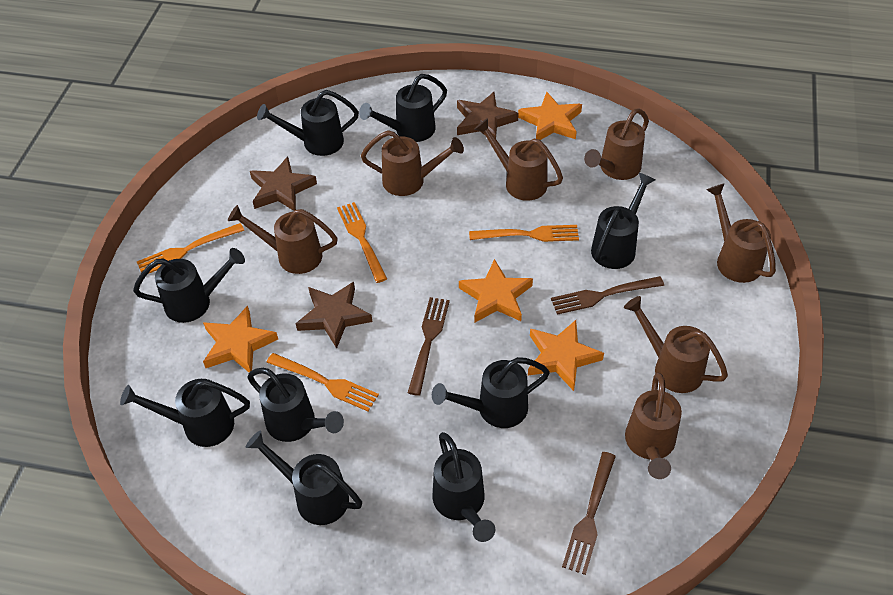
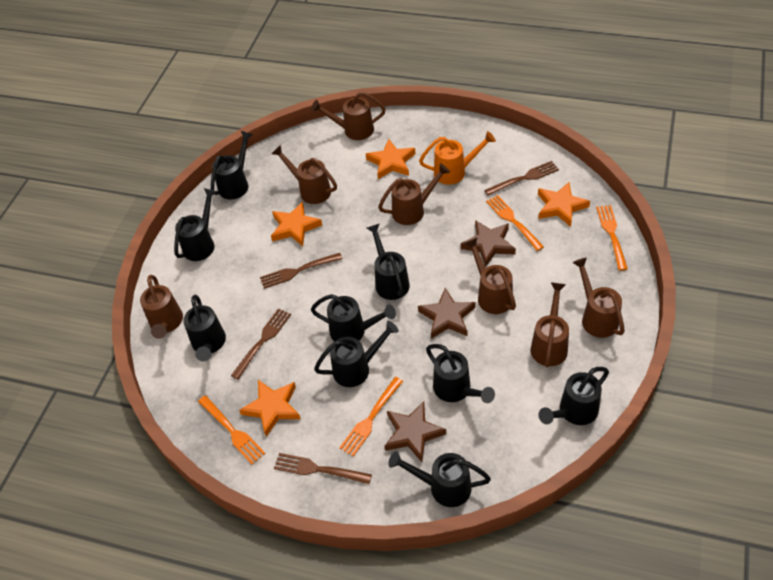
brown fork: 3 -> 4
orange watering can: 0 -> 1

